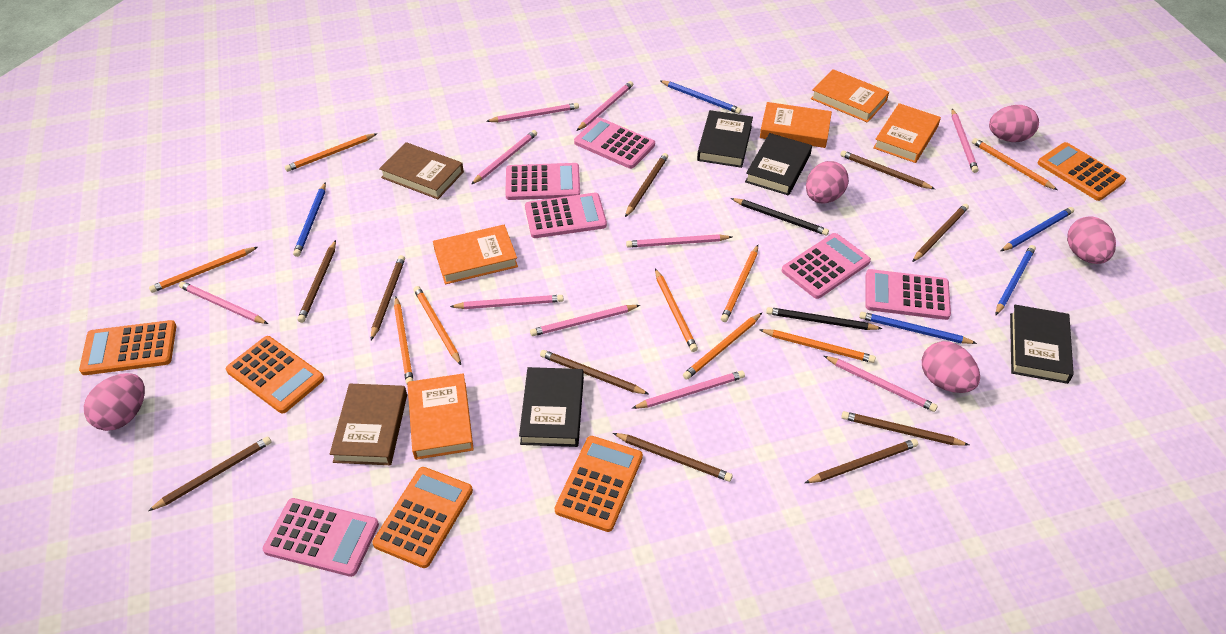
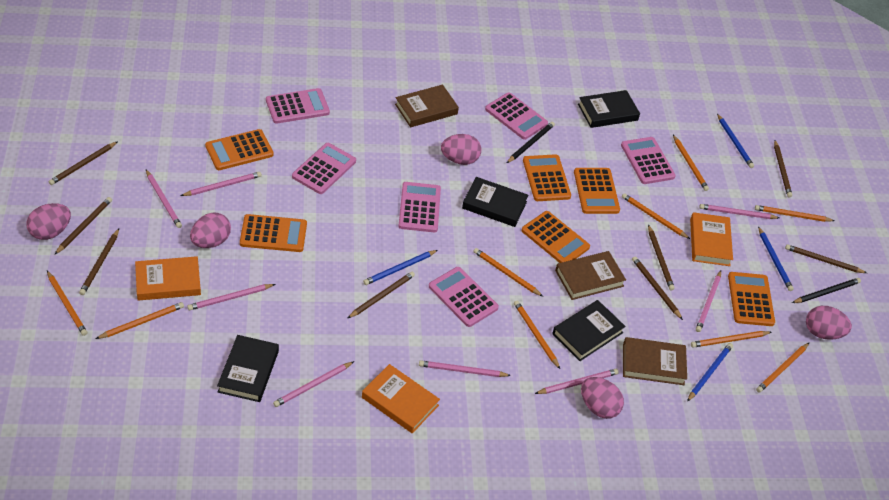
blue pencil: 5 -> 4
brown book: 2 -> 3
brown pencil: 10 -> 8
orange book: 5 -> 3
orange calculator: 5 -> 6
pink pencil: 10 -> 8

